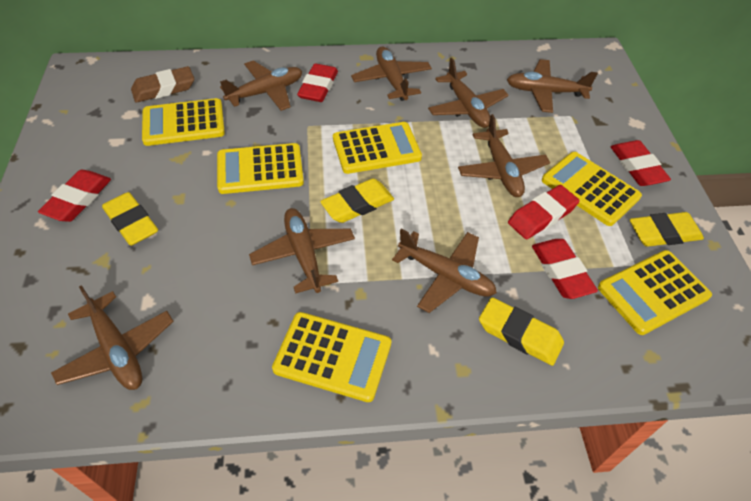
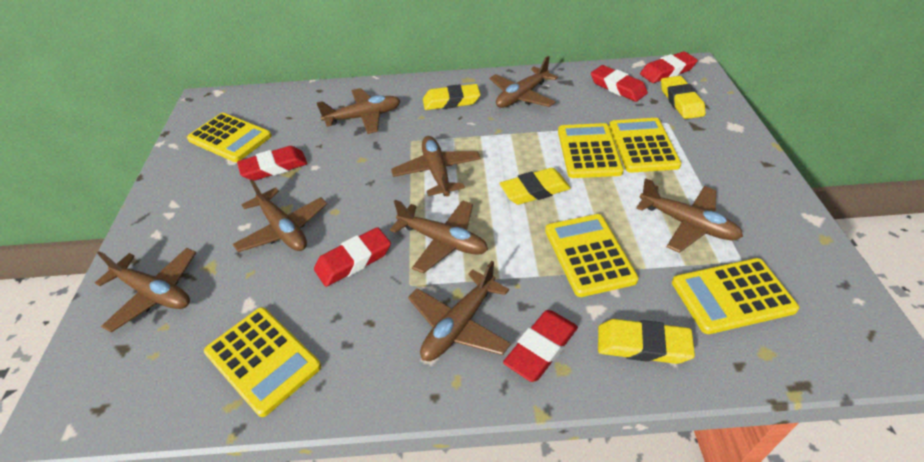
brown eraser: 1 -> 0

